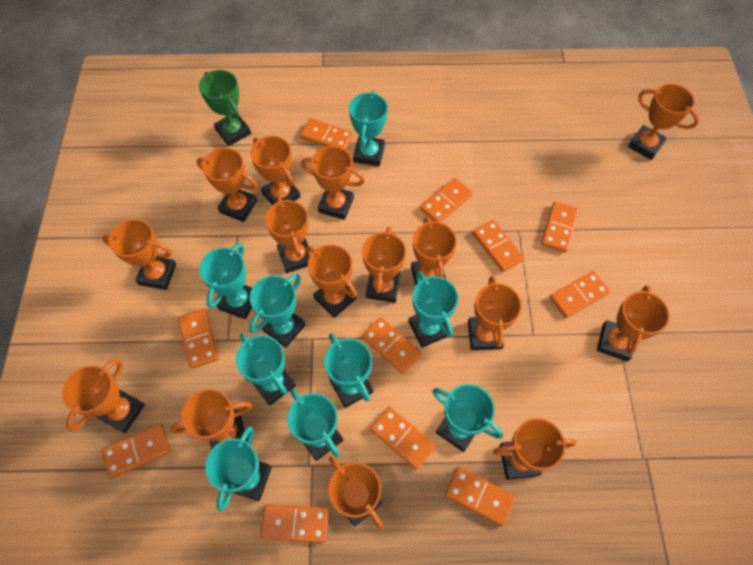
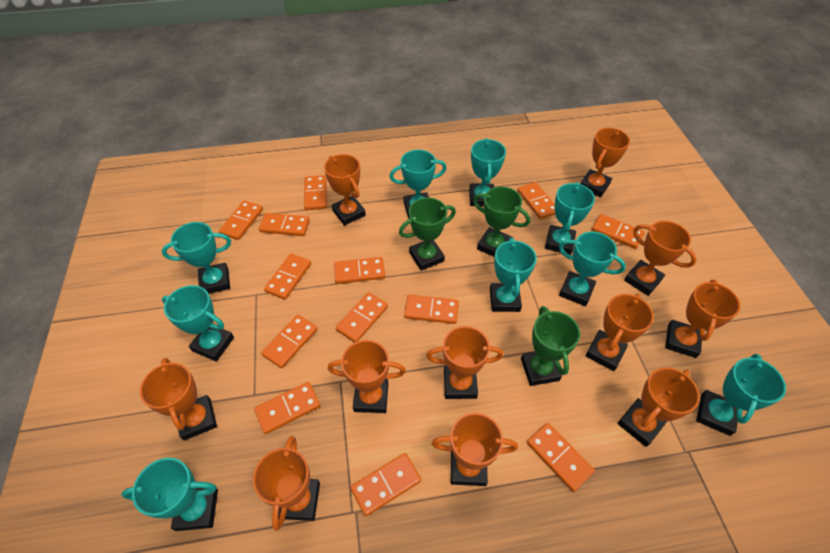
green trophy: 1 -> 3
orange domino: 11 -> 13
orange trophy: 15 -> 11

